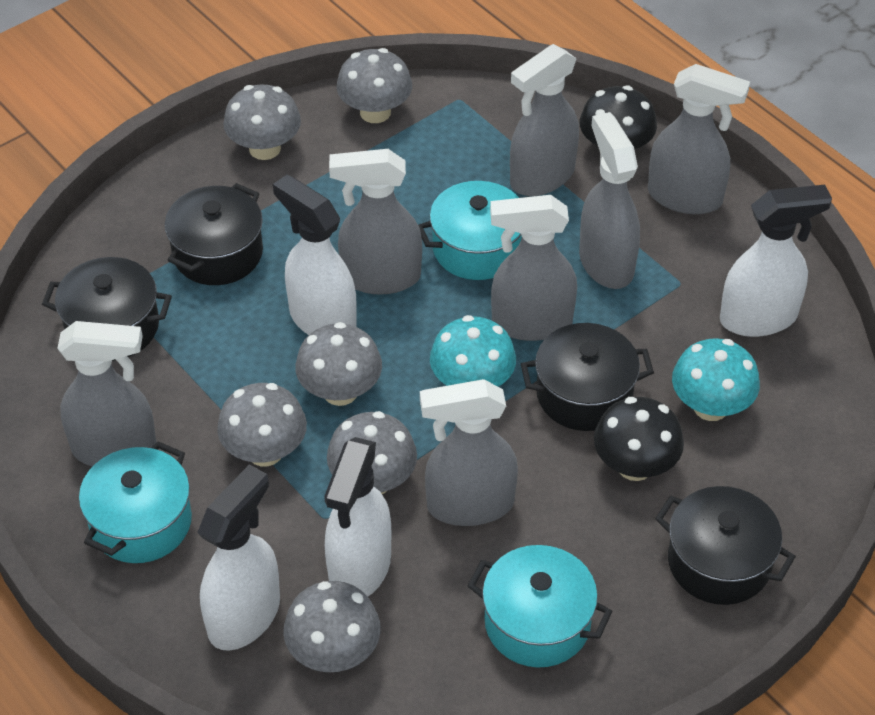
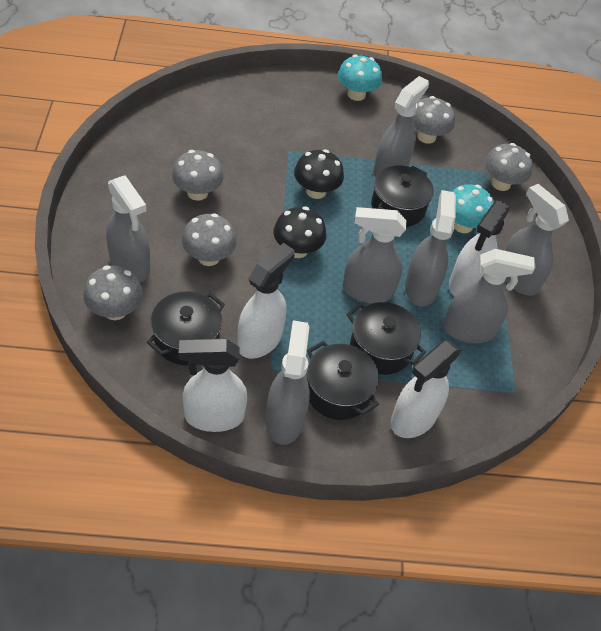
grey mushroom: 6 -> 5
turquoise pot: 3 -> 0

